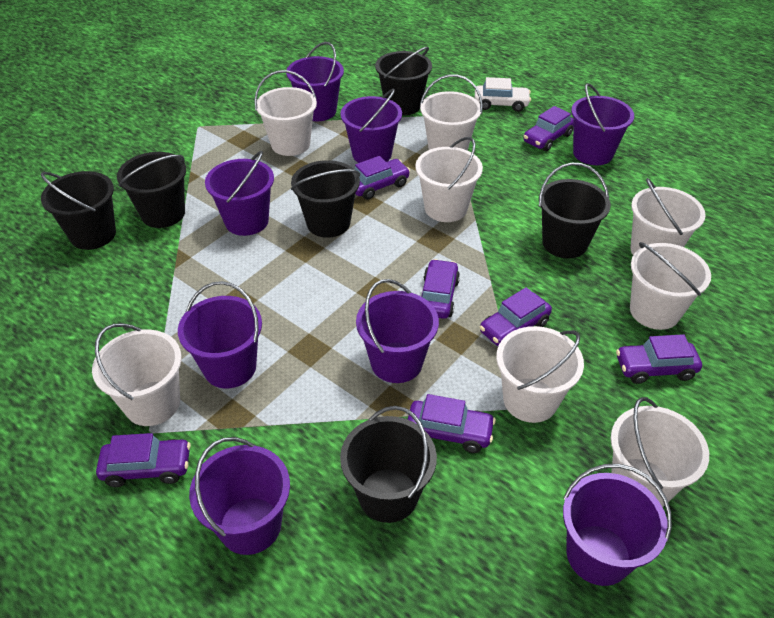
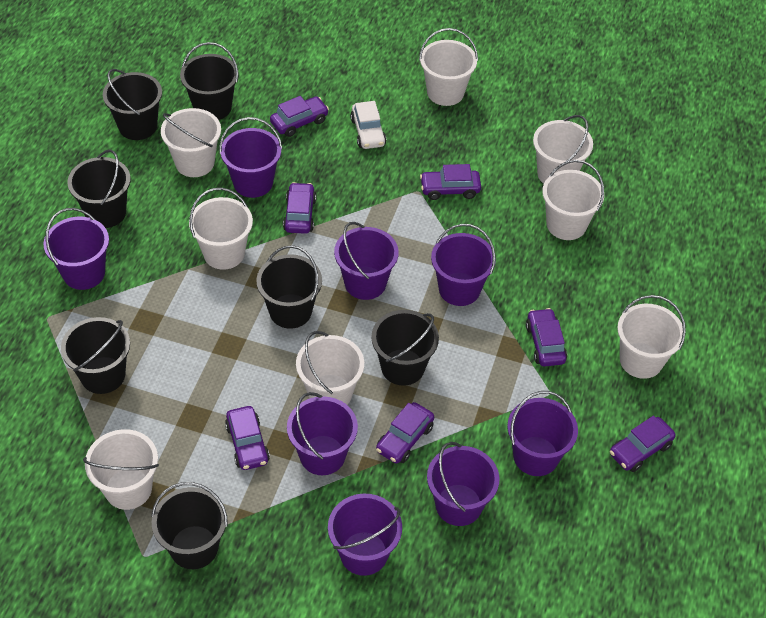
black bucket: 6 -> 7

